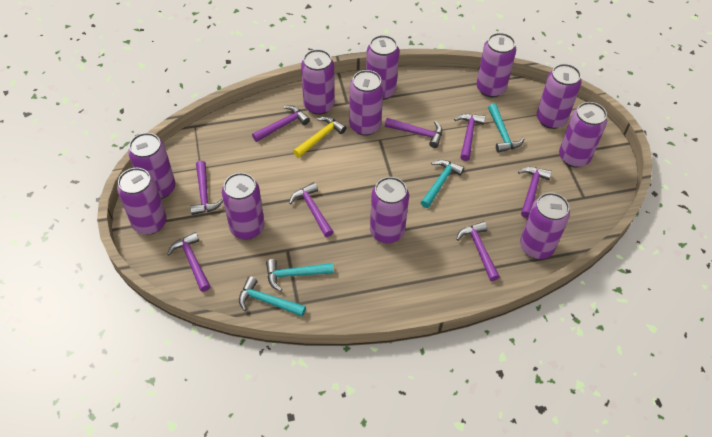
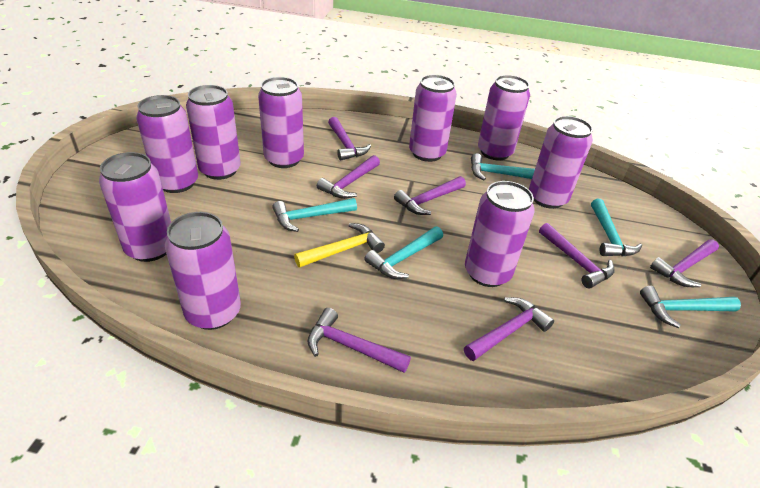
purple can: 11 -> 9
purple hammer: 8 -> 7
turquoise hammer: 4 -> 5

